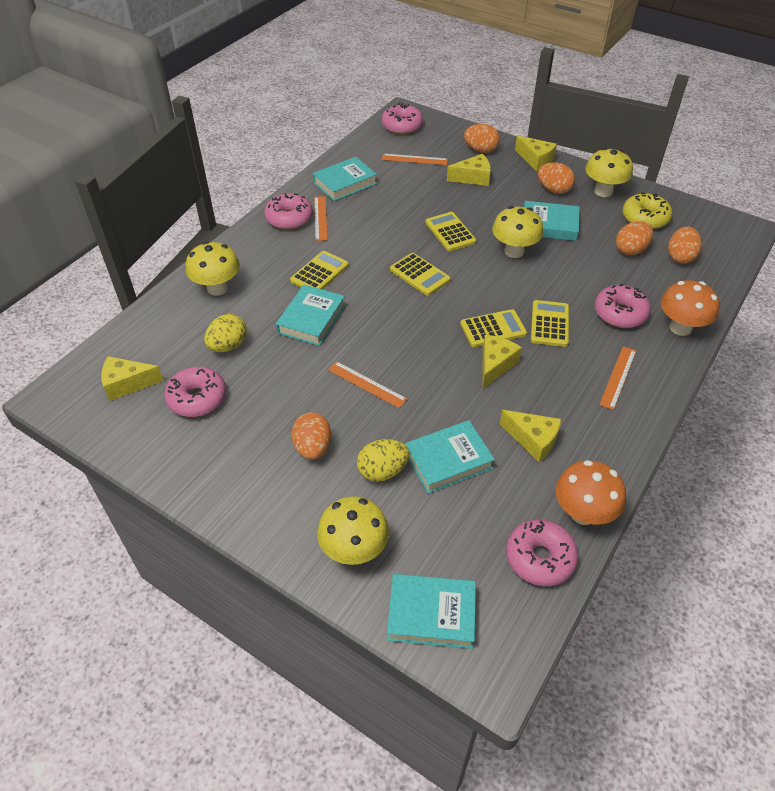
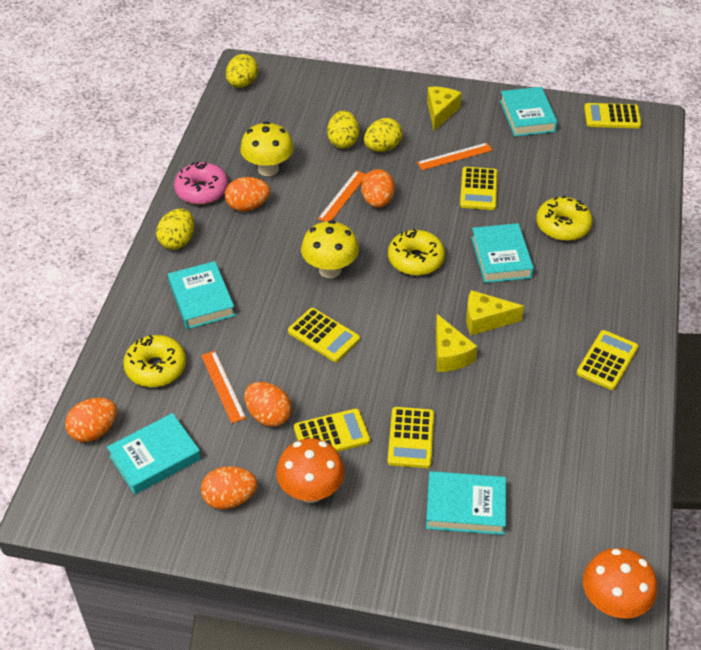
orange ruler: 4 -> 3
pink donut: 5 -> 1
yellow calculator: 5 -> 6
yellow cheese: 5 -> 3
yellow donut: 1 -> 3
yellow egg: 2 -> 4
yellow mushroom: 4 -> 2

